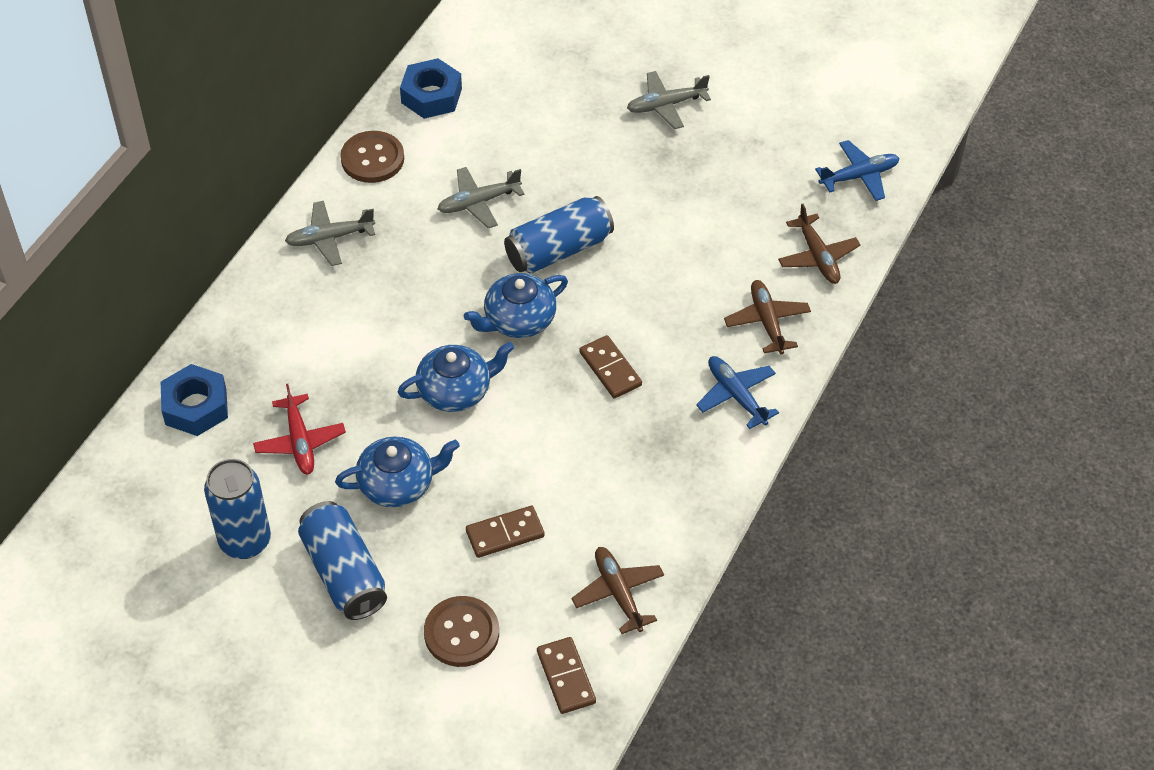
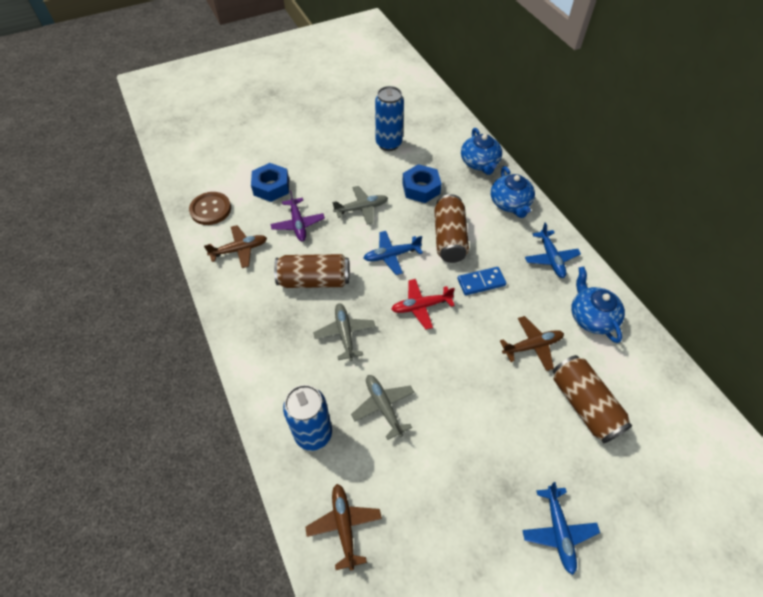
blue can: 3 -> 2
blue domino: 0 -> 1
blue plane: 2 -> 3
brown button: 2 -> 1
brown can: 0 -> 3
brown domino: 3 -> 0
purple plane: 0 -> 1

